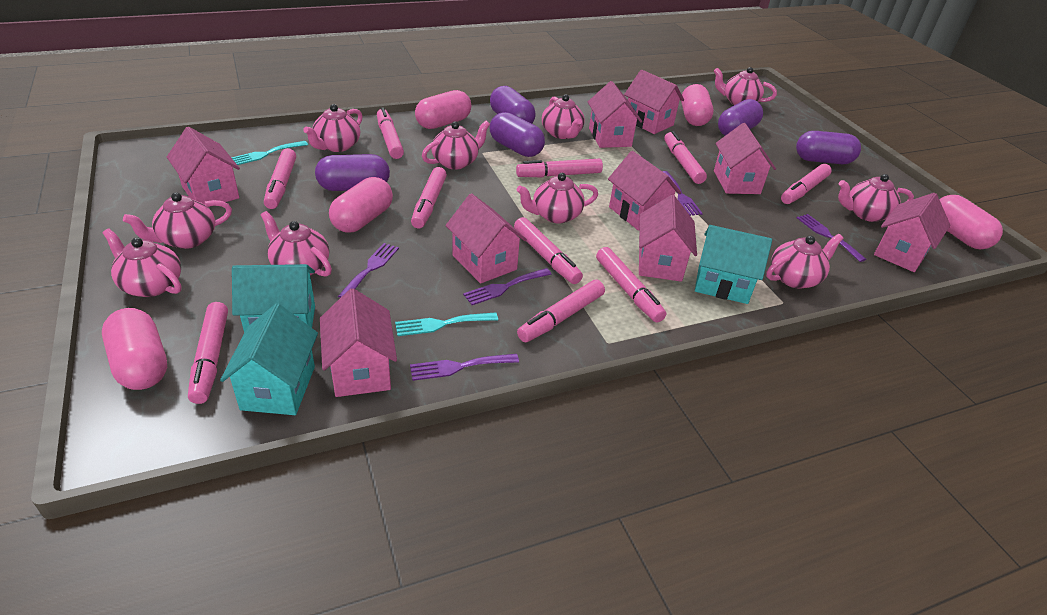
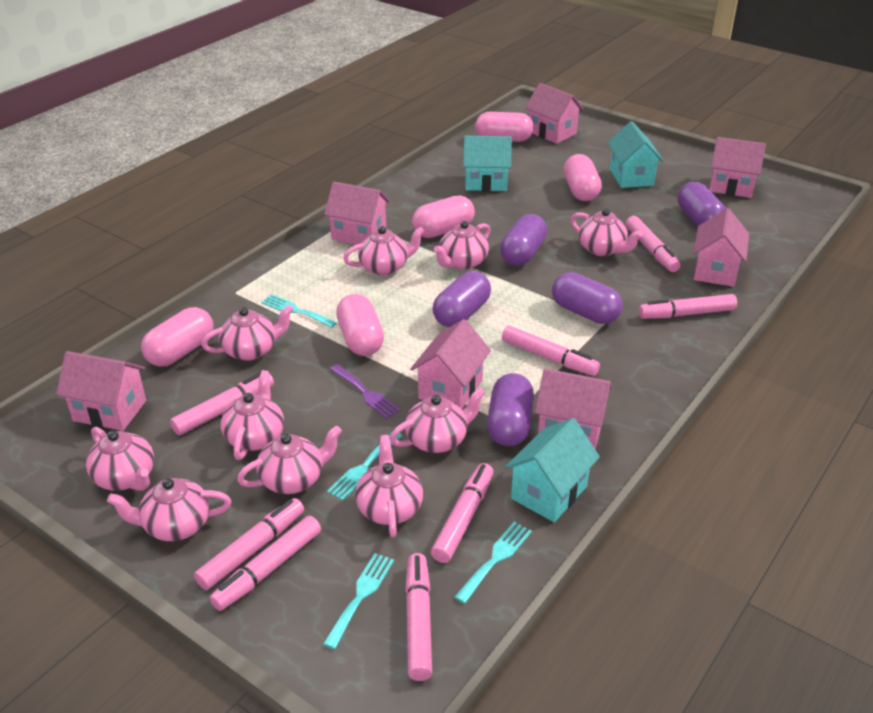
pink house: 9 -> 7
pink marker: 10 -> 8
purple fork: 5 -> 1
turquoise fork: 2 -> 4

